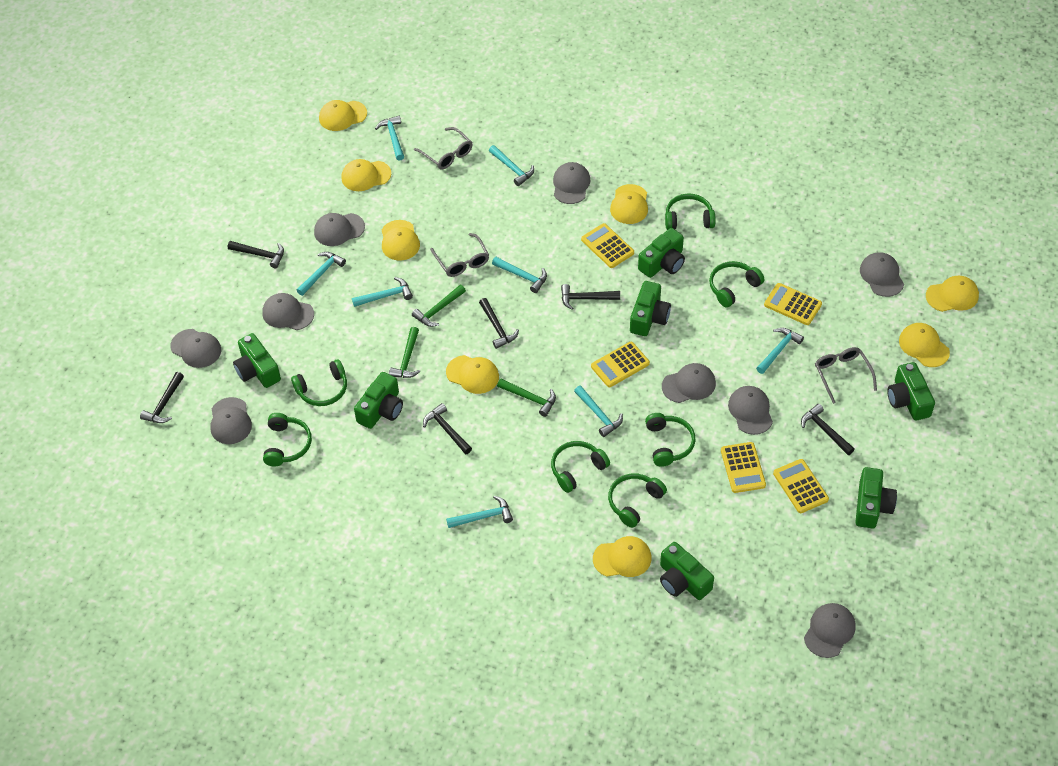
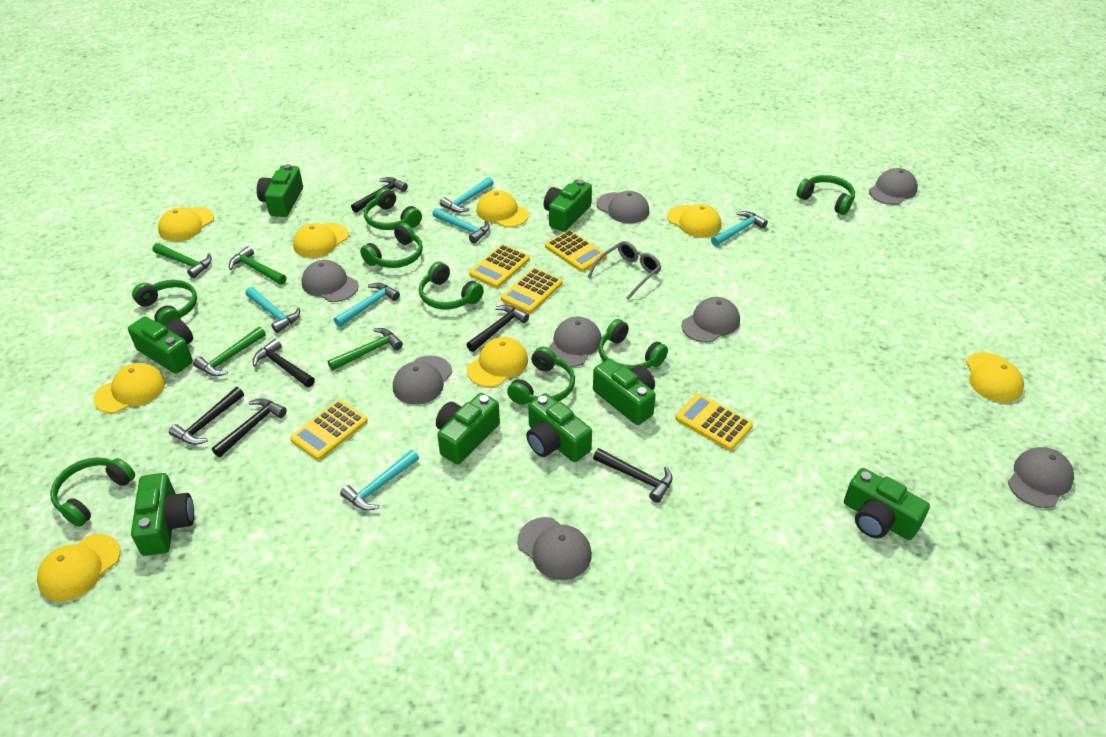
green camera: 7 -> 8
green hammer: 3 -> 4
green headphones: 7 -> 8
grey cap: 9 -> 8
grey glasses: 3 -> 1
turquoise hammer: 8 -> 6

